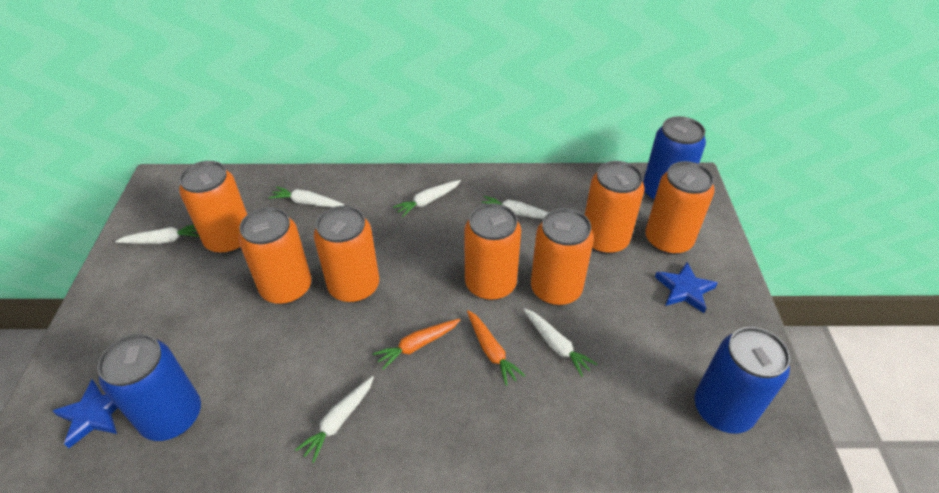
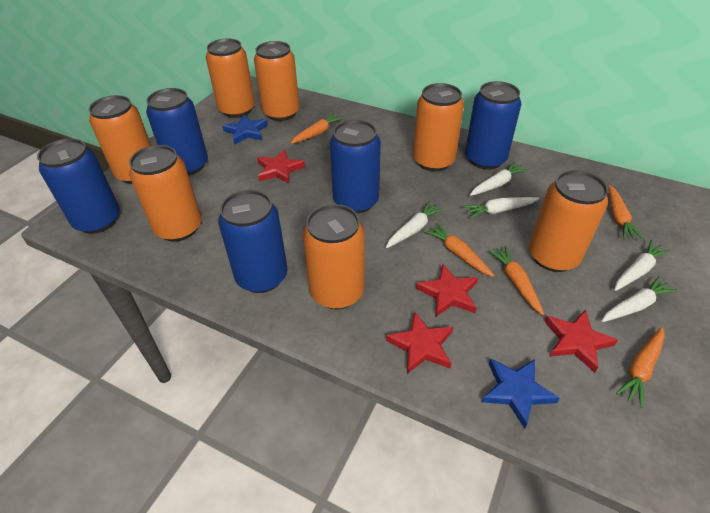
blue can: 3 -> 5
orange carrot: 2 -> 5
red star: 0 -> 4
white carrot: 6 -> 5

